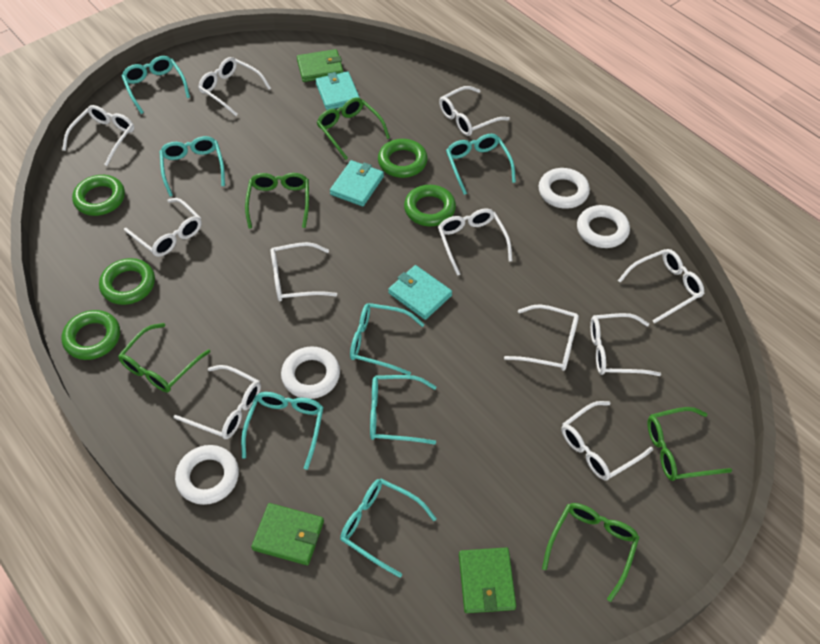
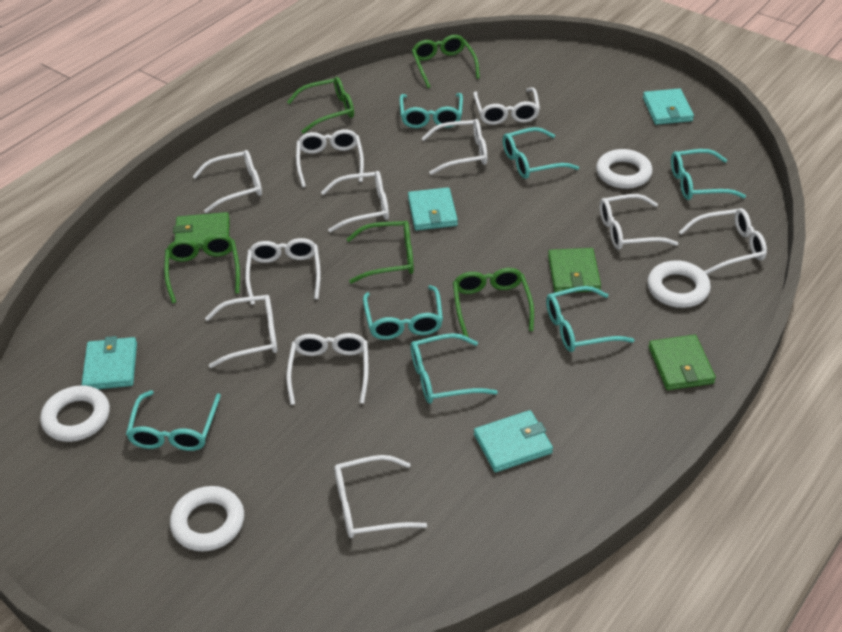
green ring: 5 -> 0
turquoise wallet: 3 -> 4

